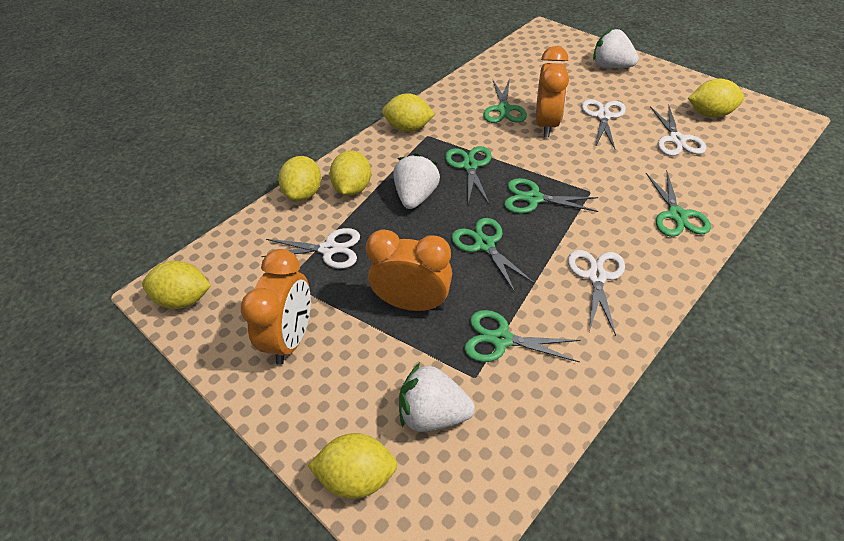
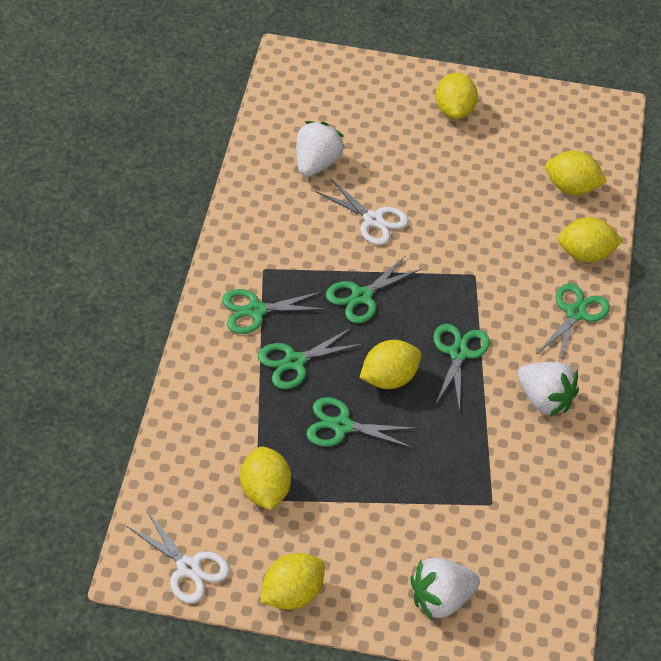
orange clock: 3 -> 0
white scissors: 4 -> 2

